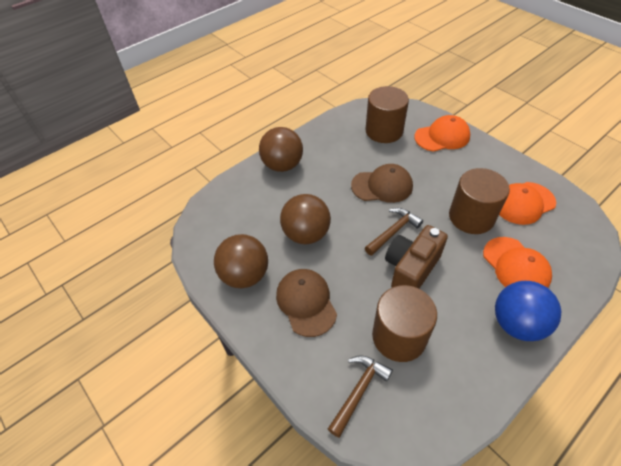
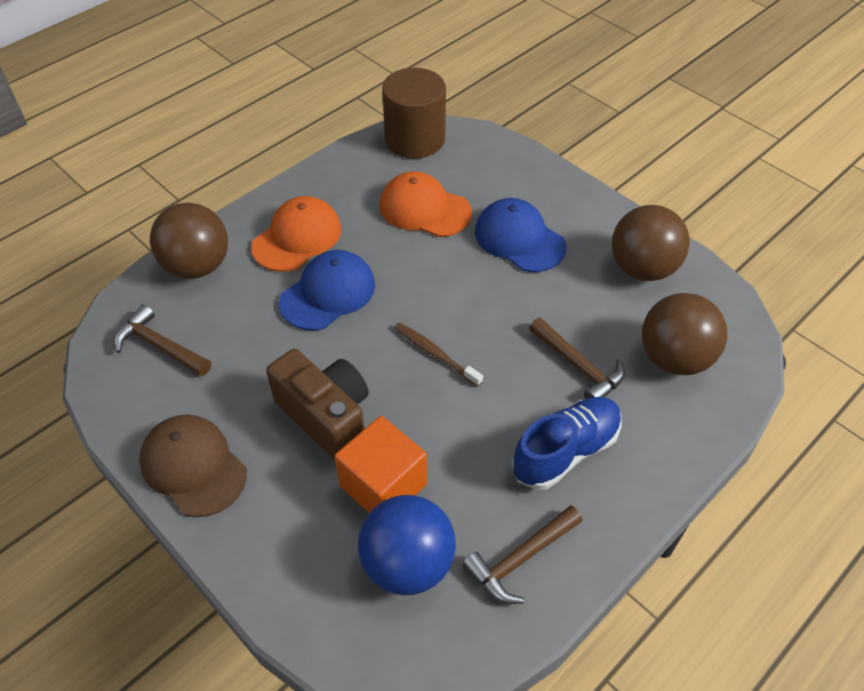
blue cap: 0 -> 2
blue shoe: 0 -> 1
brown cap: 2 -> 1
brown cylinder: 3 -> 1
brown hammer: 2 -> 3
brown toothbrush: 0 -> 1
orange cap: 3 -> 2
orange cube: 0 -> 1

